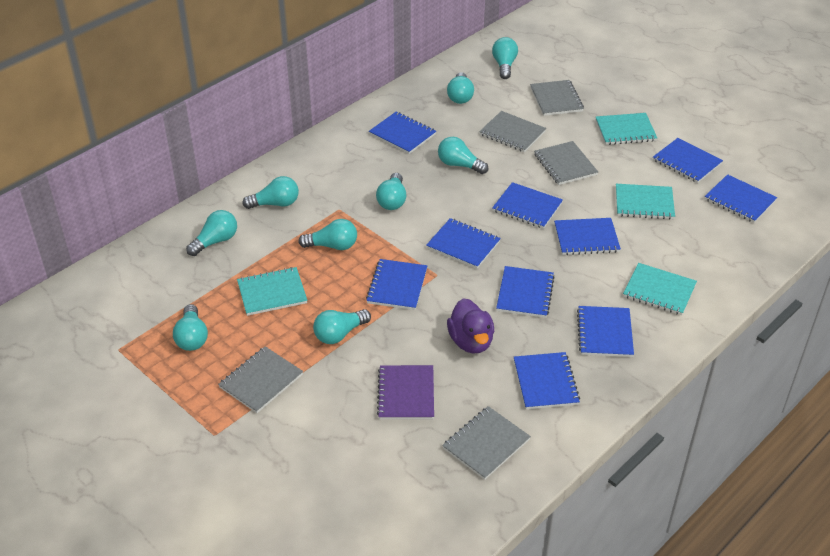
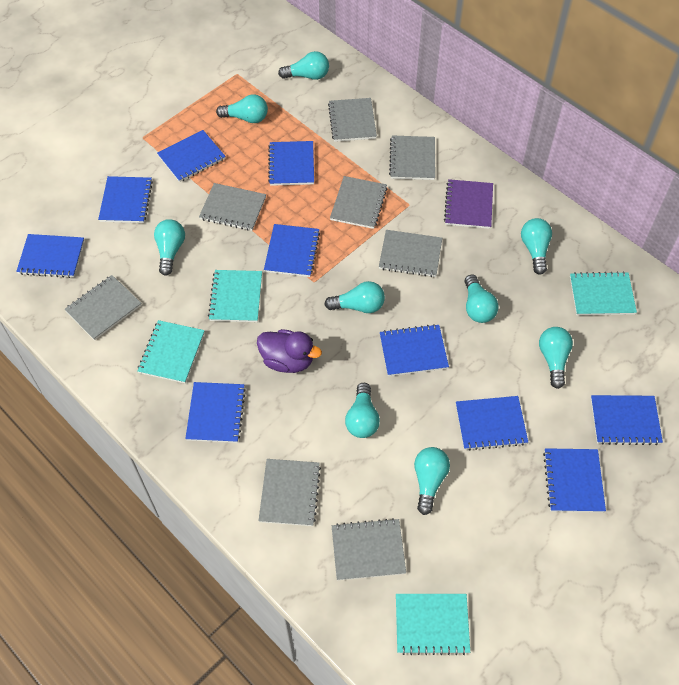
grey notebook: 5 -> 8

